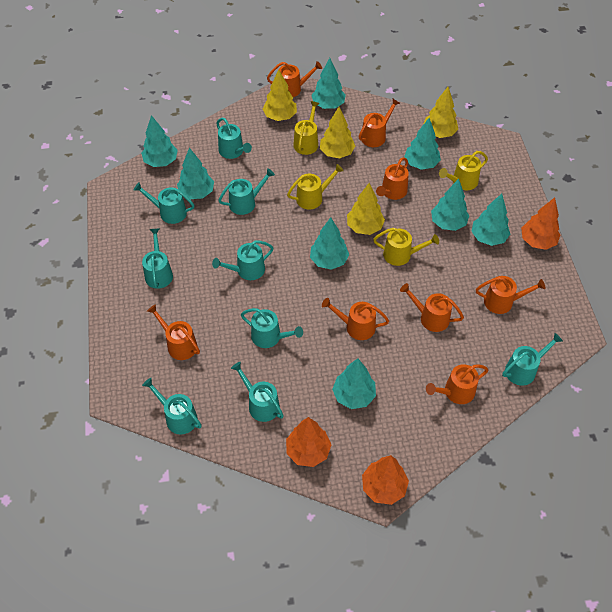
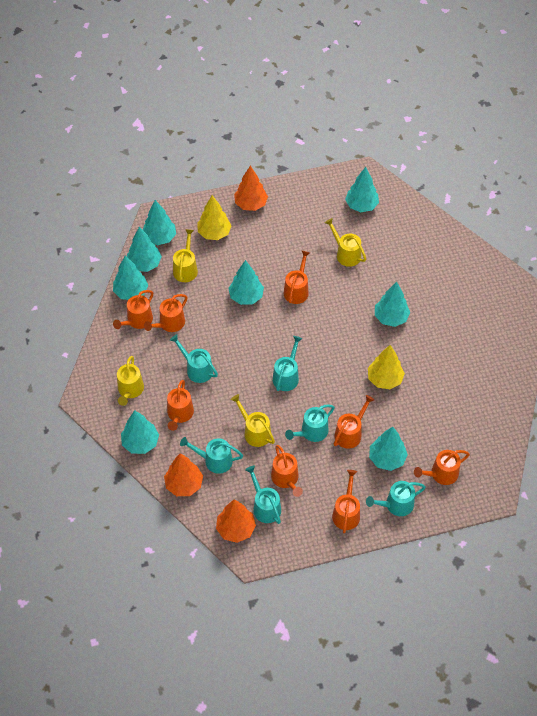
turquoise watering can: 9 -> 6
yellow tree: 4 -> 2

